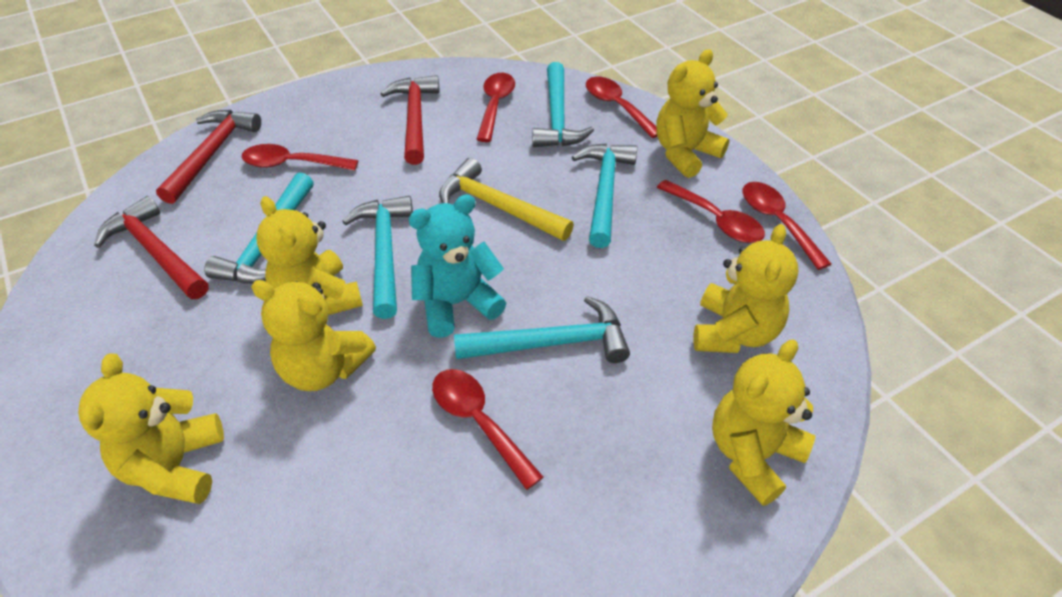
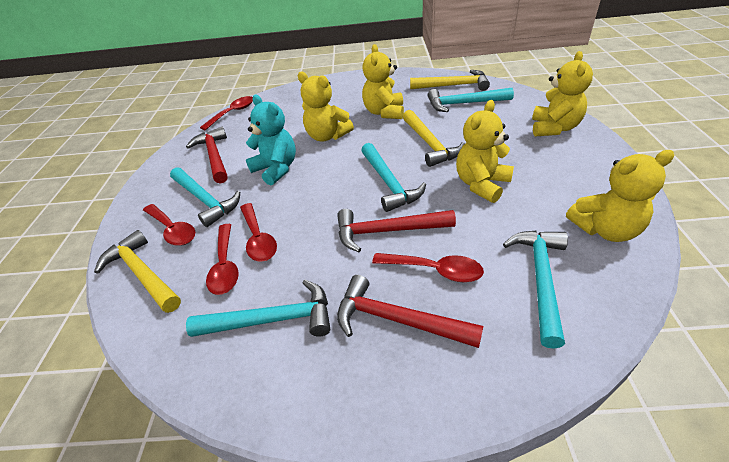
red spoon: 6 -> 5
yellow hammer: 1 -> 3
yellow teddy bear: 6 -> 5

